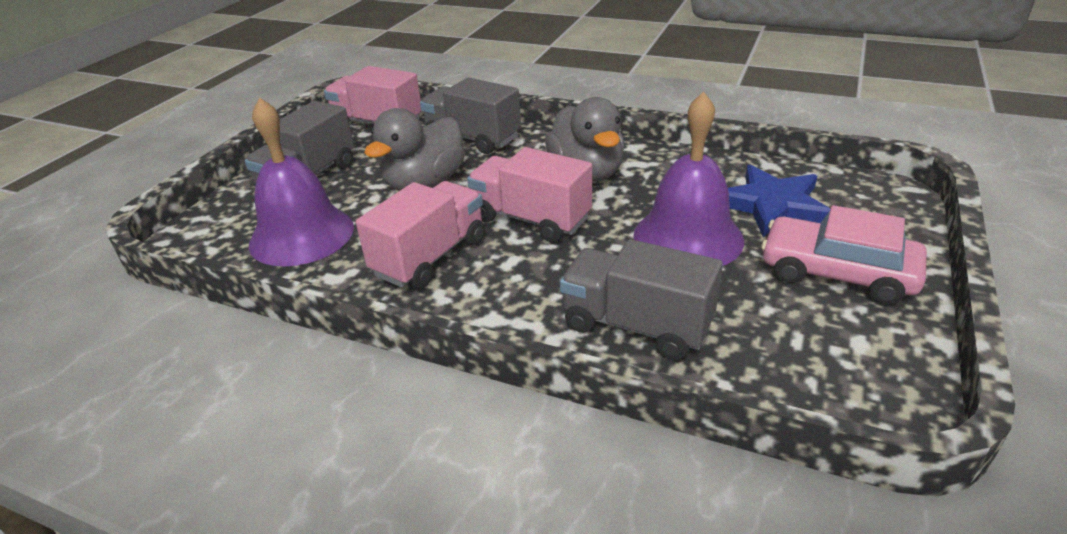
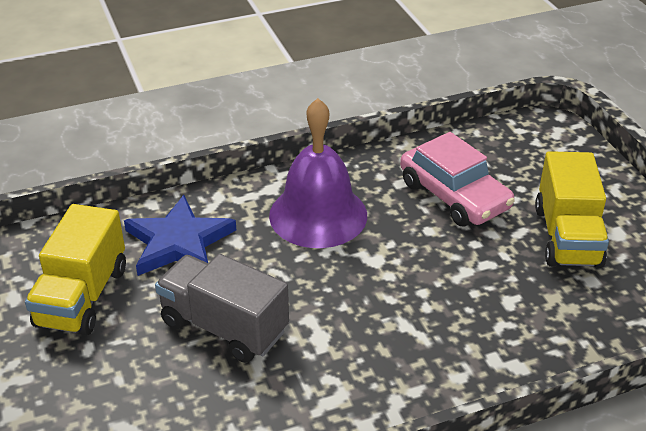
grey duck: 2 -> 0
grey truck: 3 -> 1
pink truck: 3 -> 0
purple bell: 2 -> 1
yellow truck: 0 -> 2

